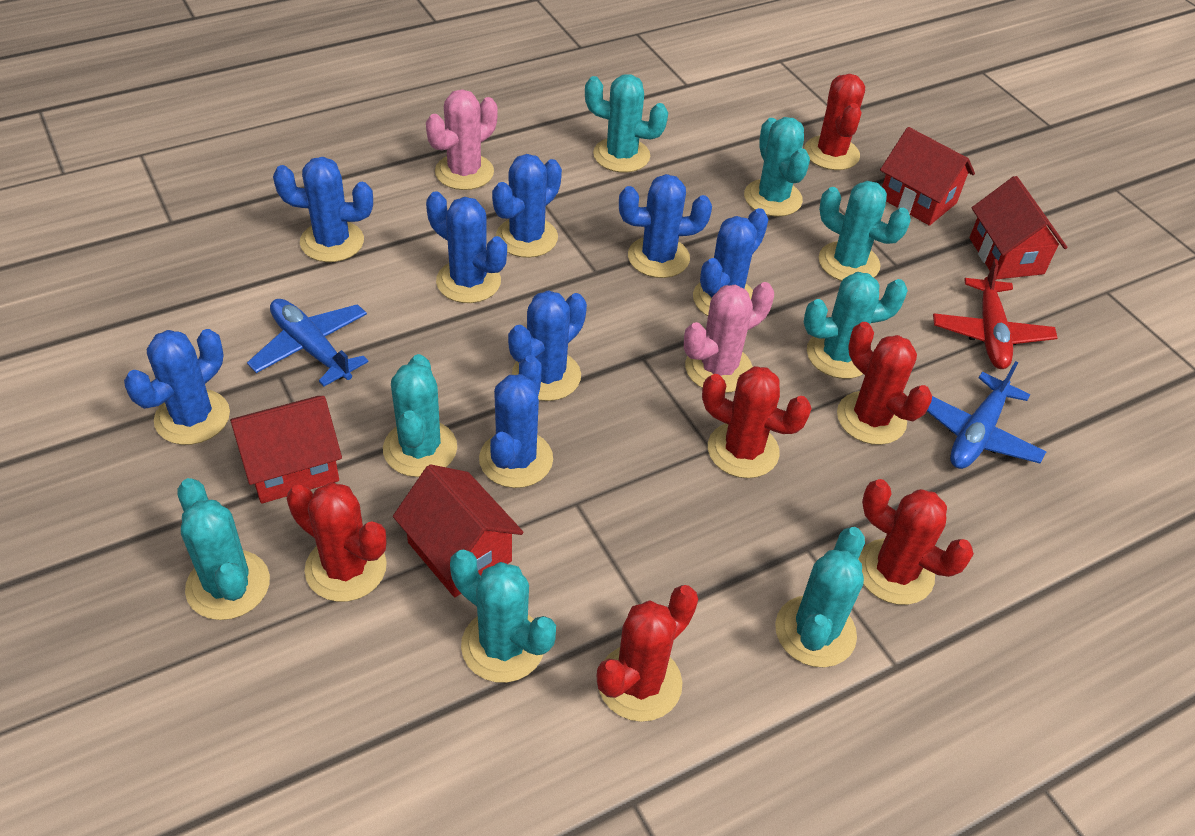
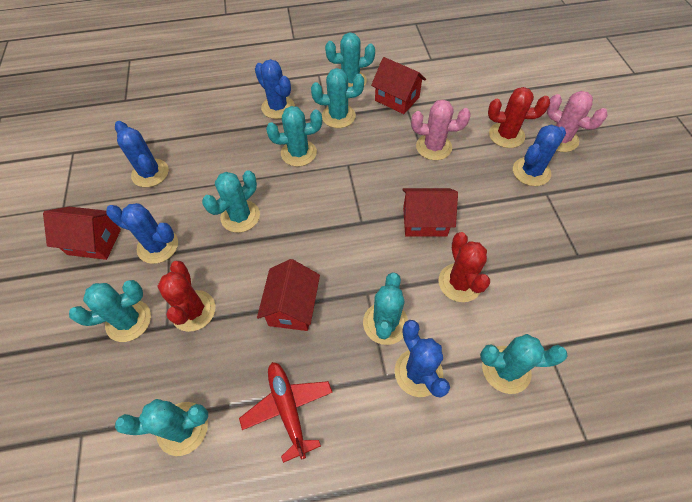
blue cactus: 8 -> 5
blue plane: 2 -> 0
red cactus: 6 -> 3

